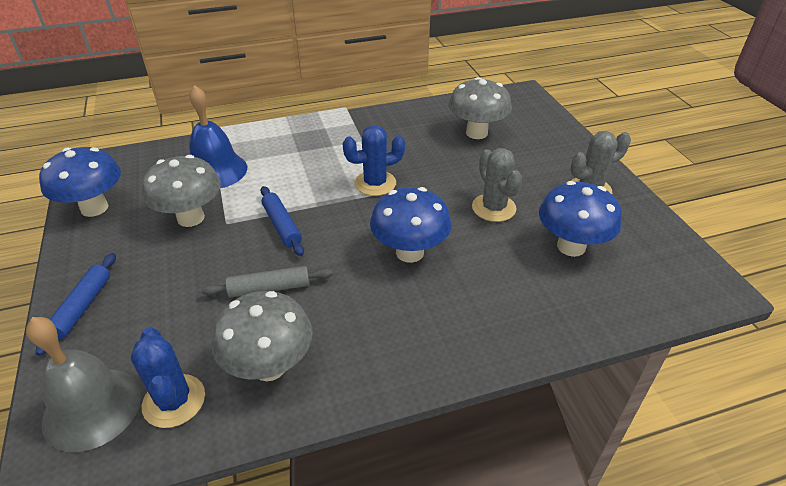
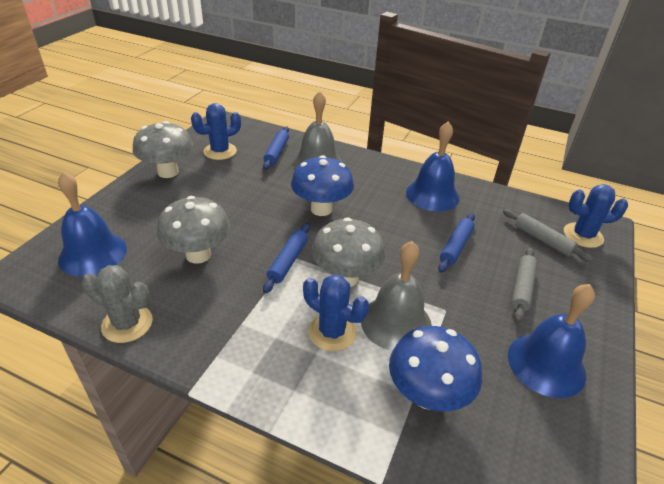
blue bell: 1 -> 3
blue cactus: 2 -> 3
blue mushroom: 3 -> 2
blue rolling pin: 2 -> 3
grey bell: 1 -> 2
grey cactus: 2 -> 1
grey rolling pin: 1 -> 2

